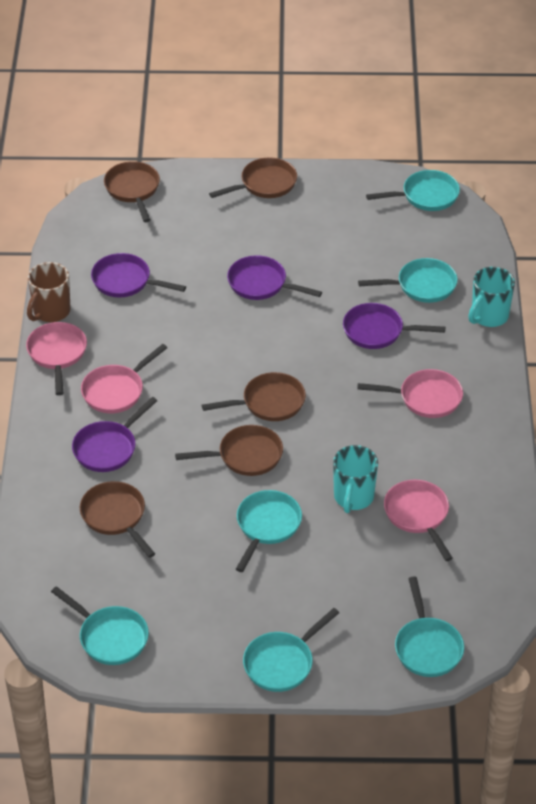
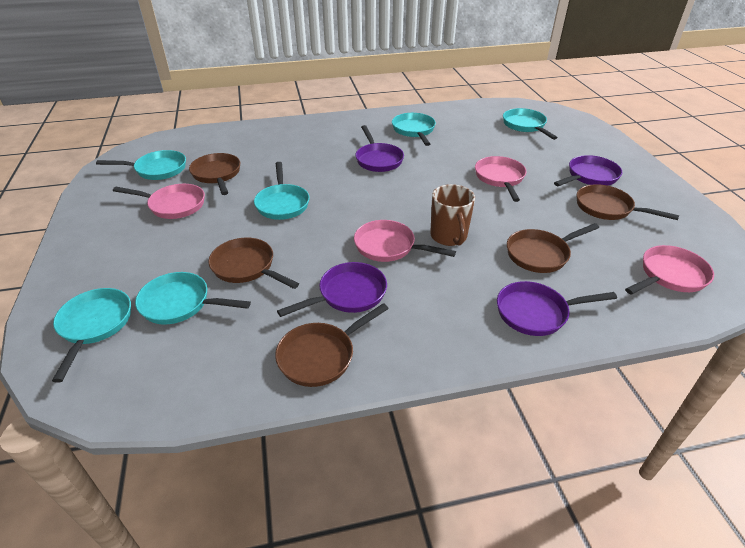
turquoise mug: 2 -> 0

